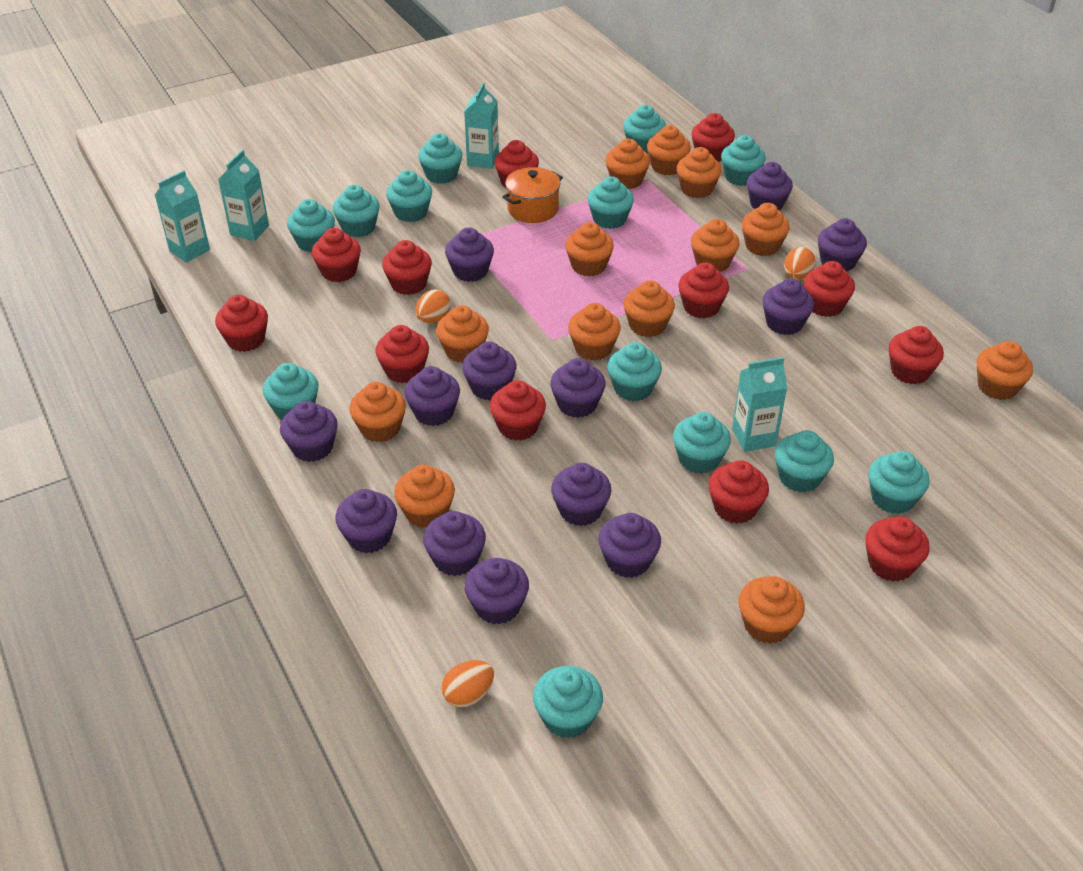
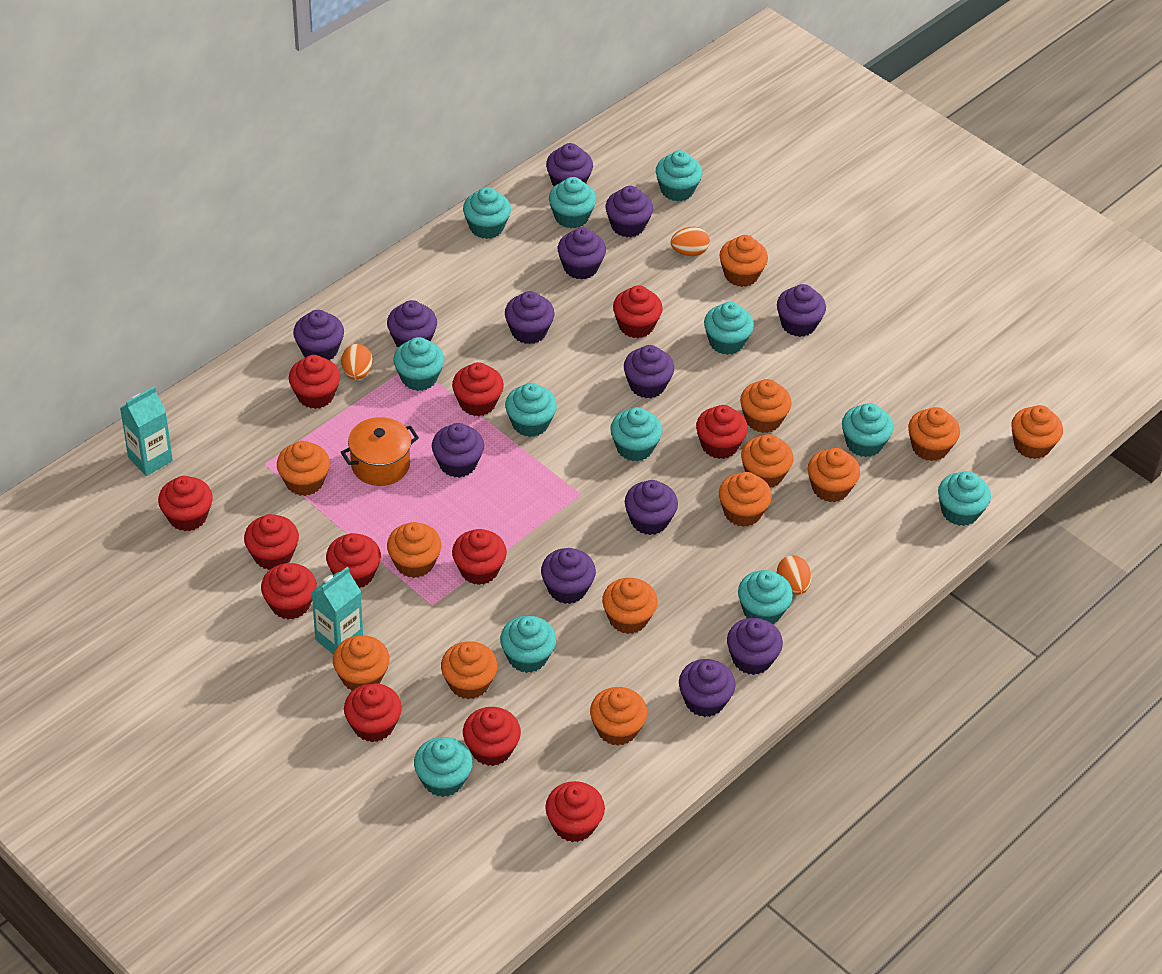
turquoise carton: 4 -> 2
turquoise cupcake: 13 -> 12

